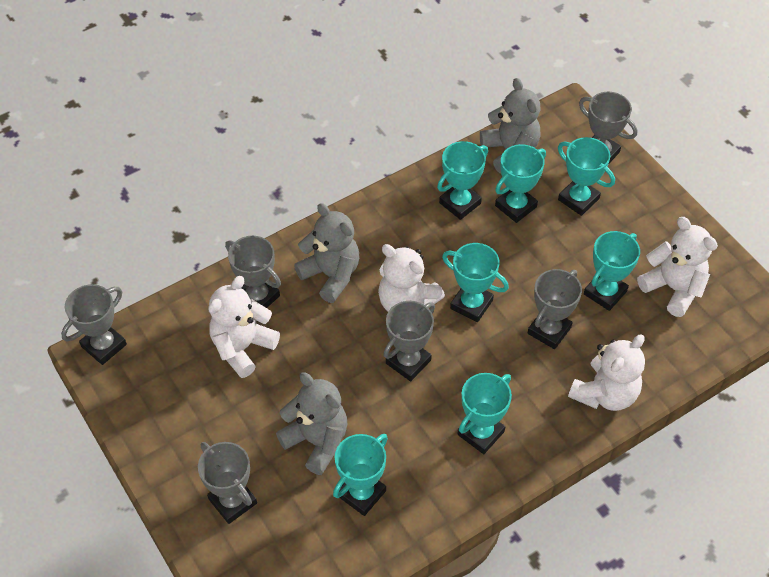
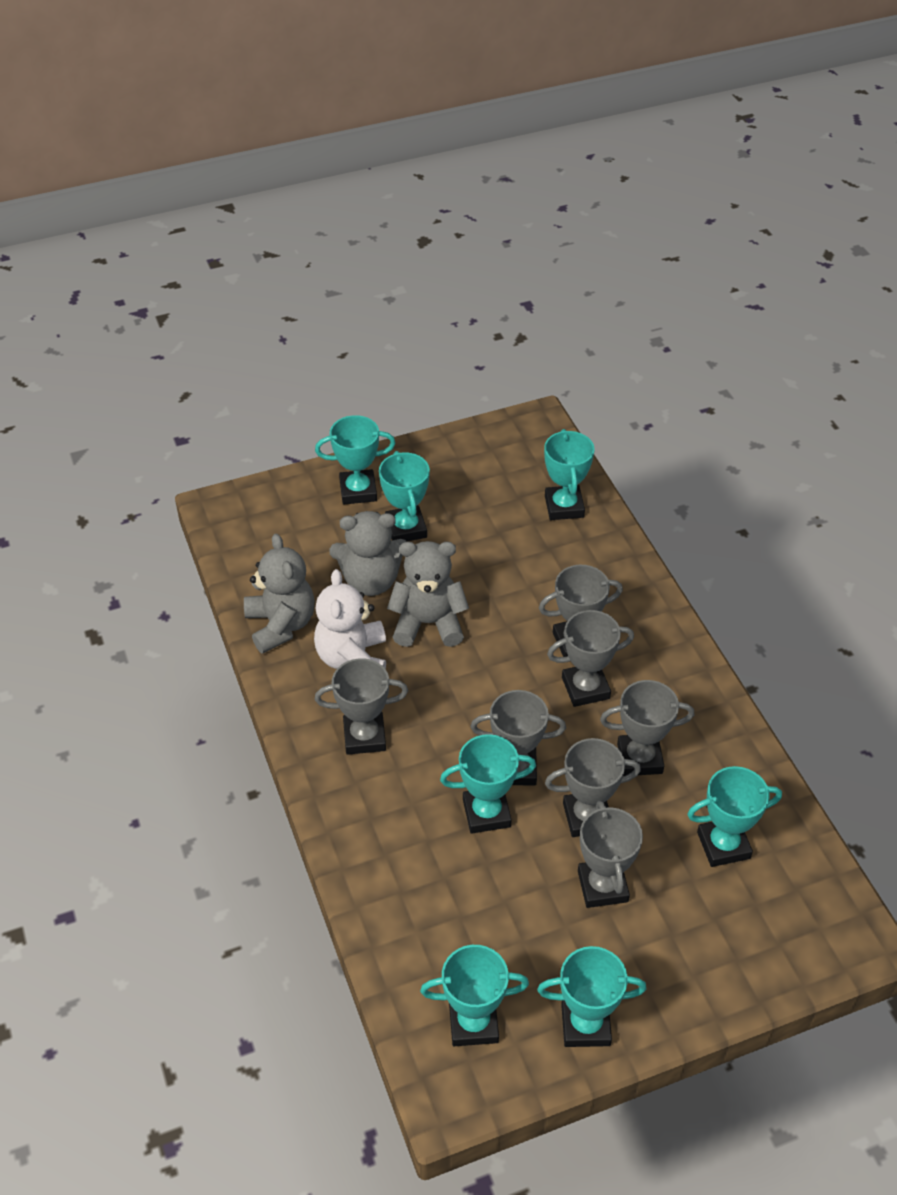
grey trophy: 6 -> 7
white teddy bear: 4 -> 1

